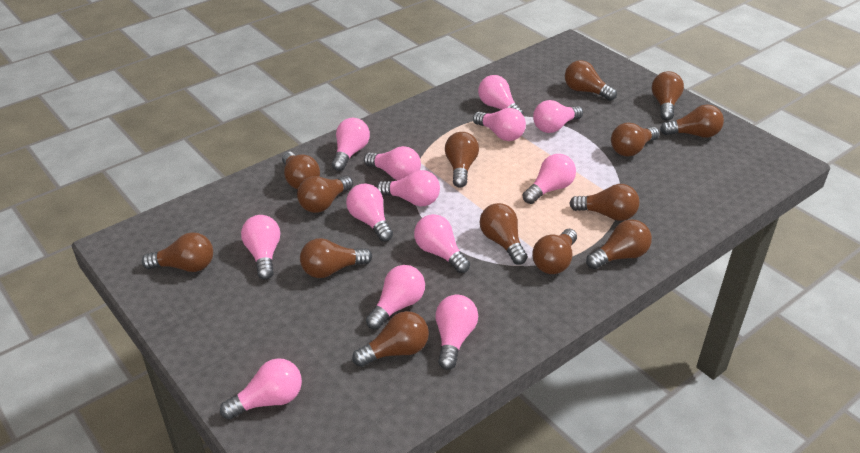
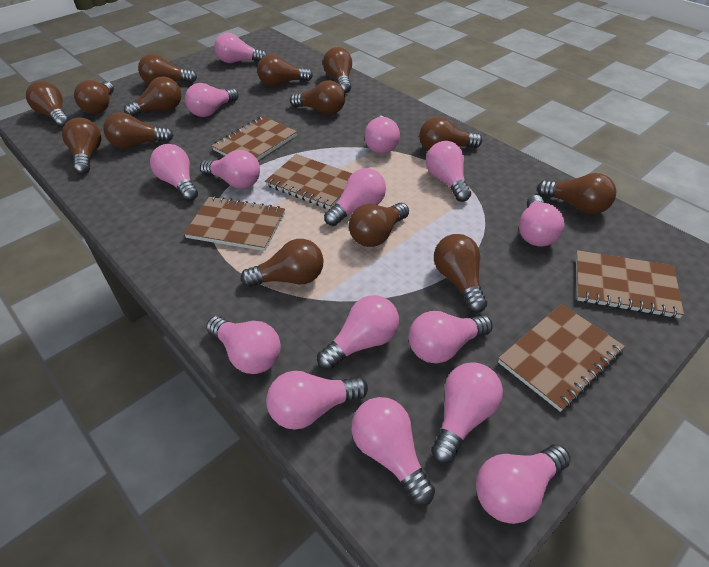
brown notebook: 0 -> 5
pink light bulb: 13 -> 15

